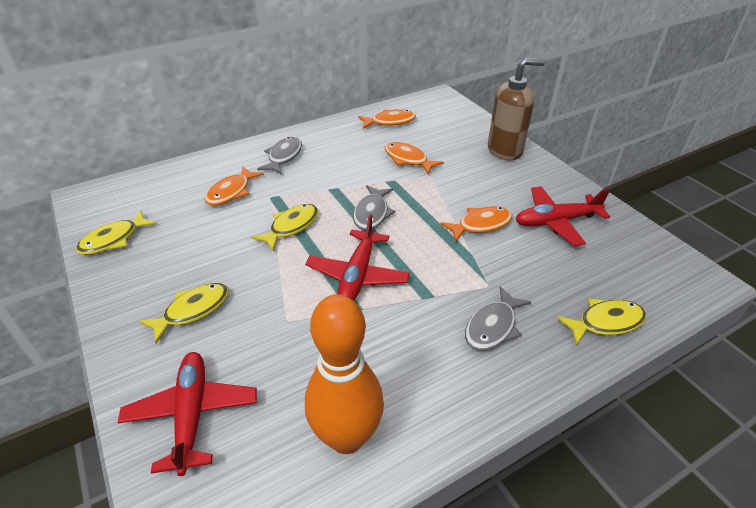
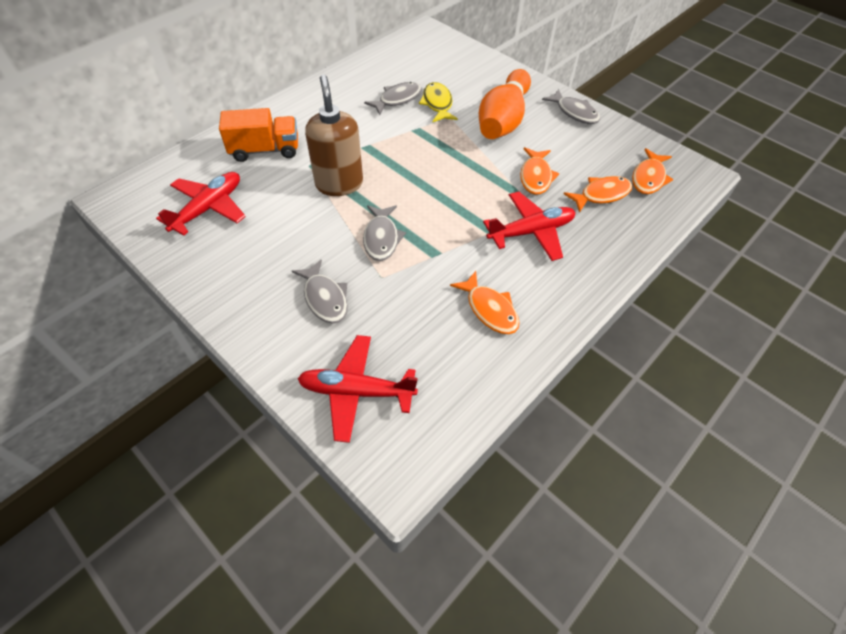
grey fish: 3 -> 4
orange truck: 0 -> 1
yellow fish: 4 -> 1

